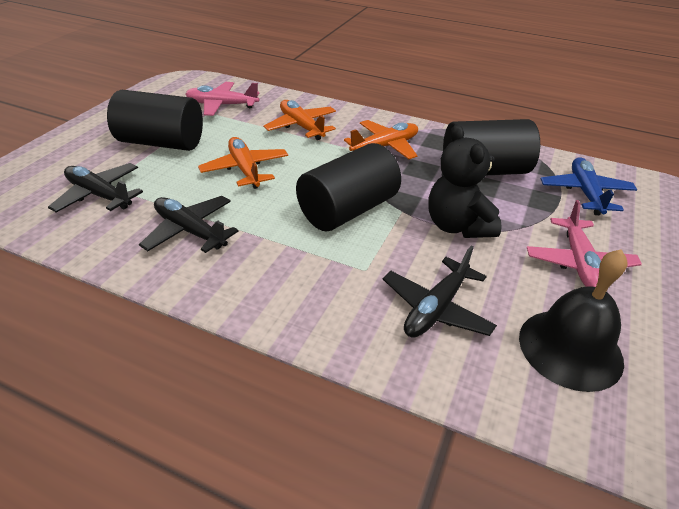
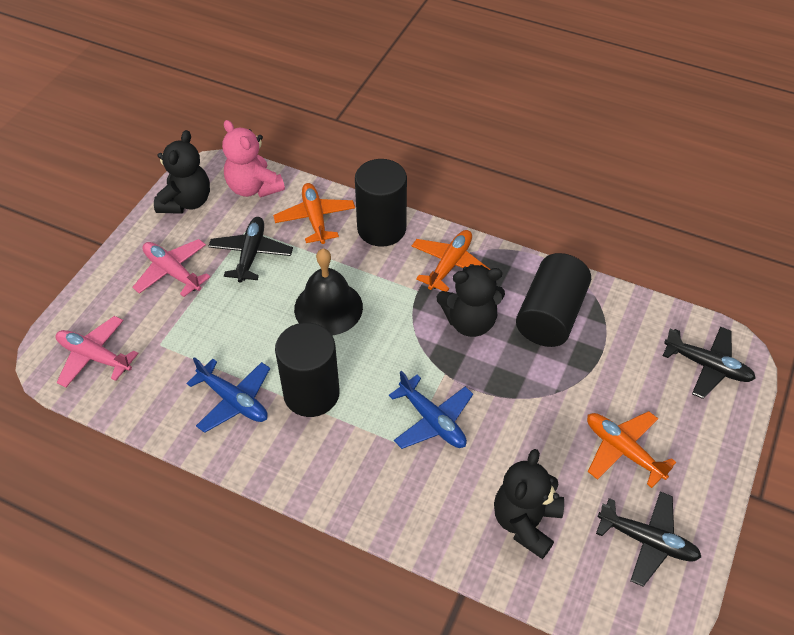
black teddy bear: 1 -> 3
blue plane: 1 -> 2
pink teddy bear: 0 -> 1

